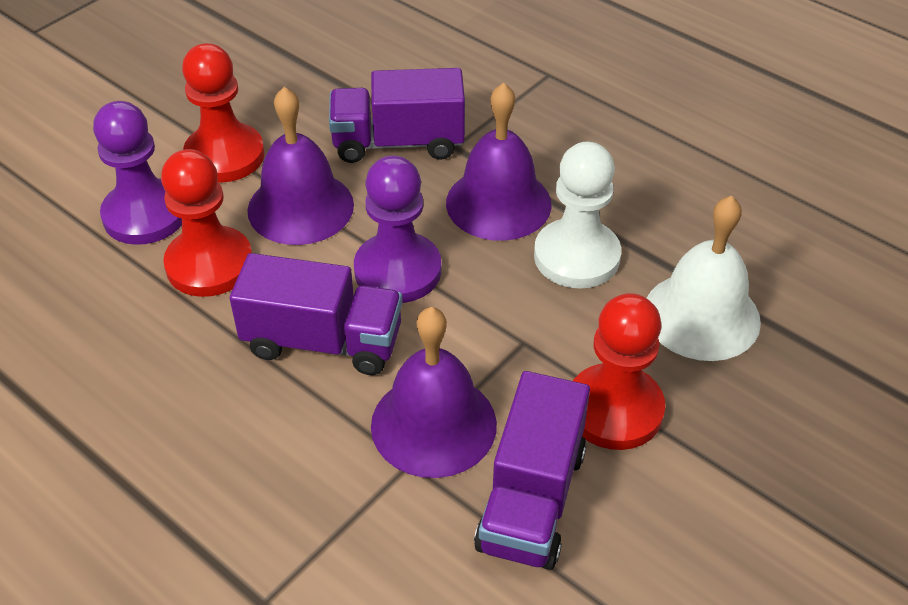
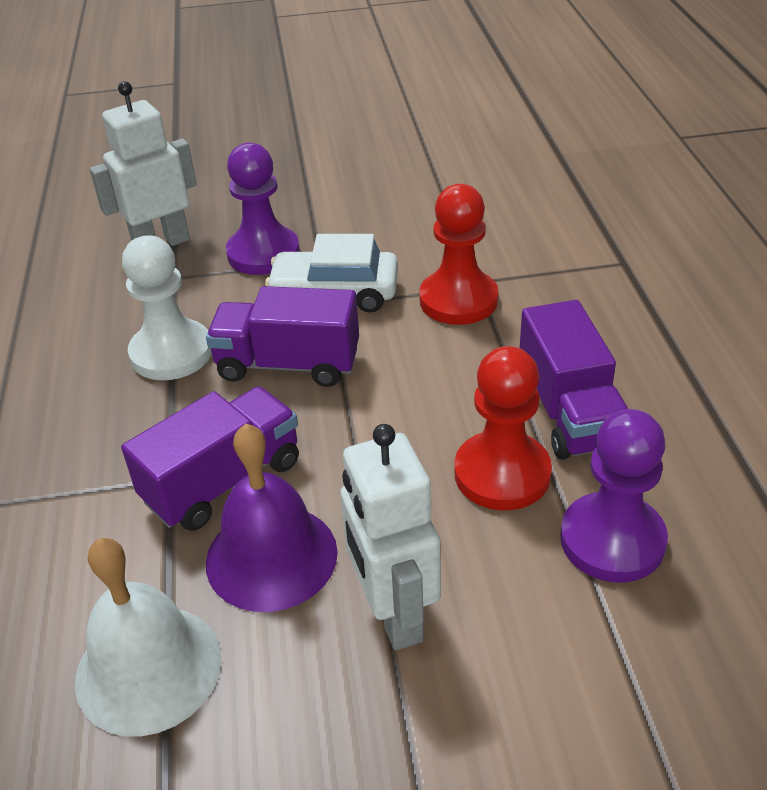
purple bell: 3 -> 1
red pawn: 3 -> 2
white car: 0 -> 1
white robot: 0 -> 2

